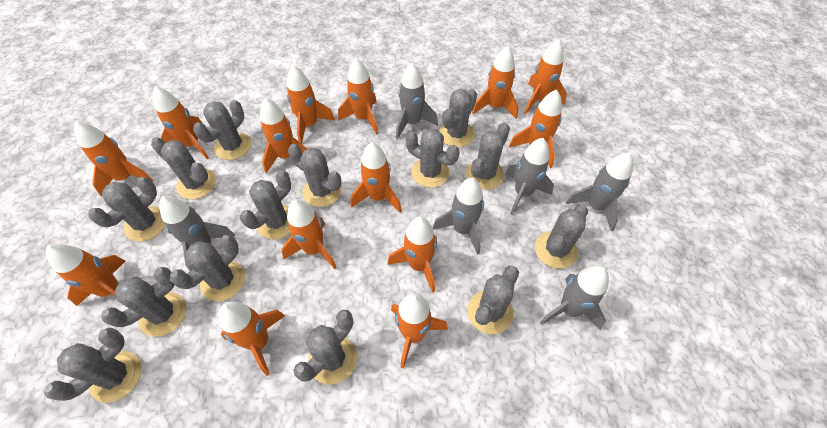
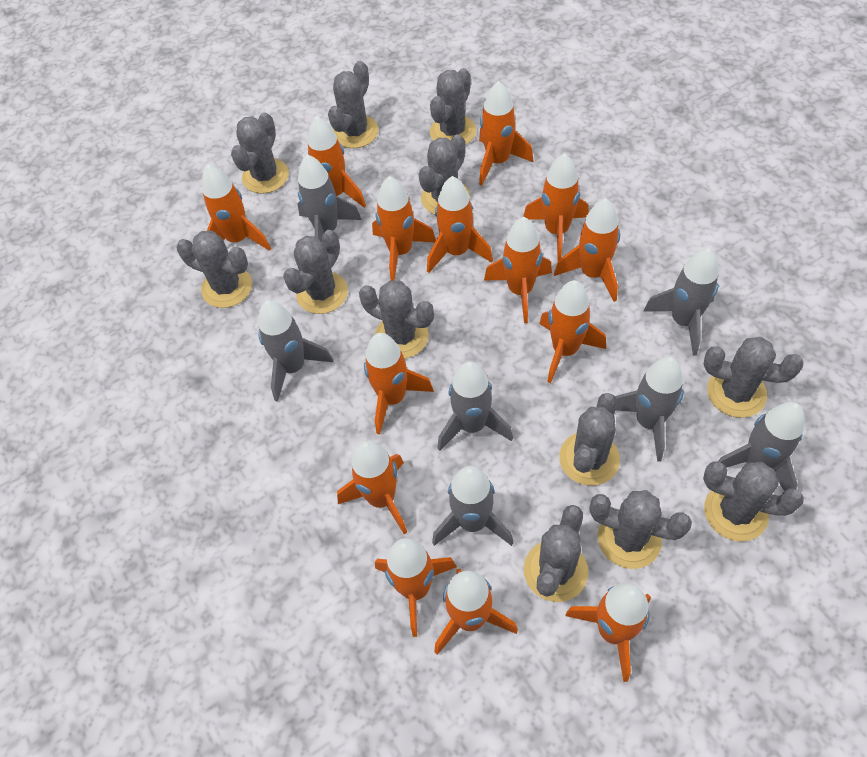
grey cactus: 14 -> 12
grey rocket: 6 -> 7

